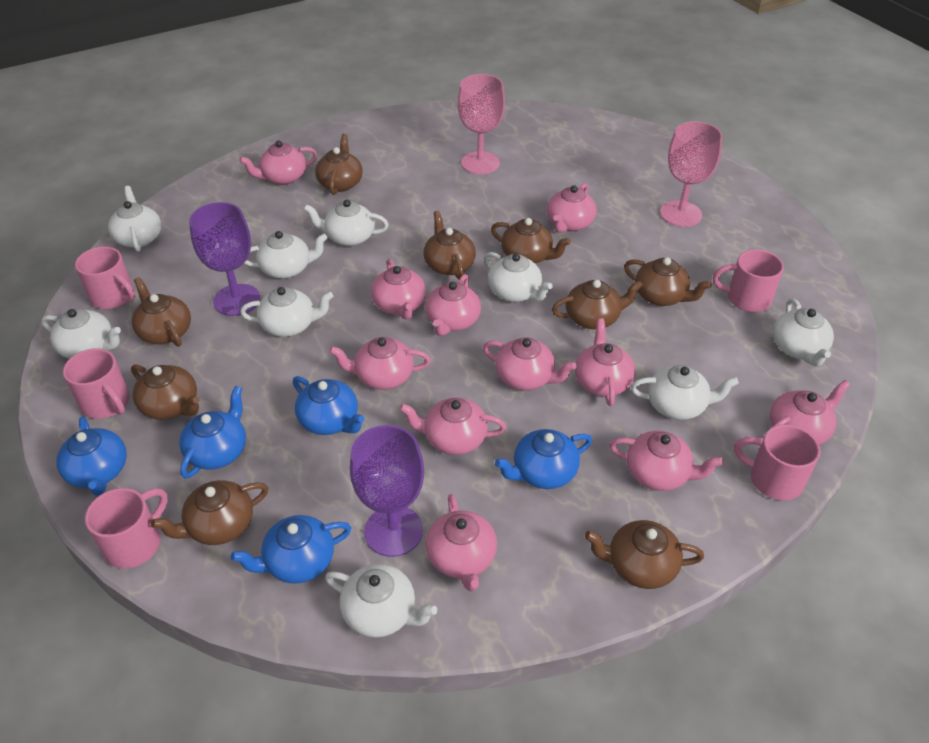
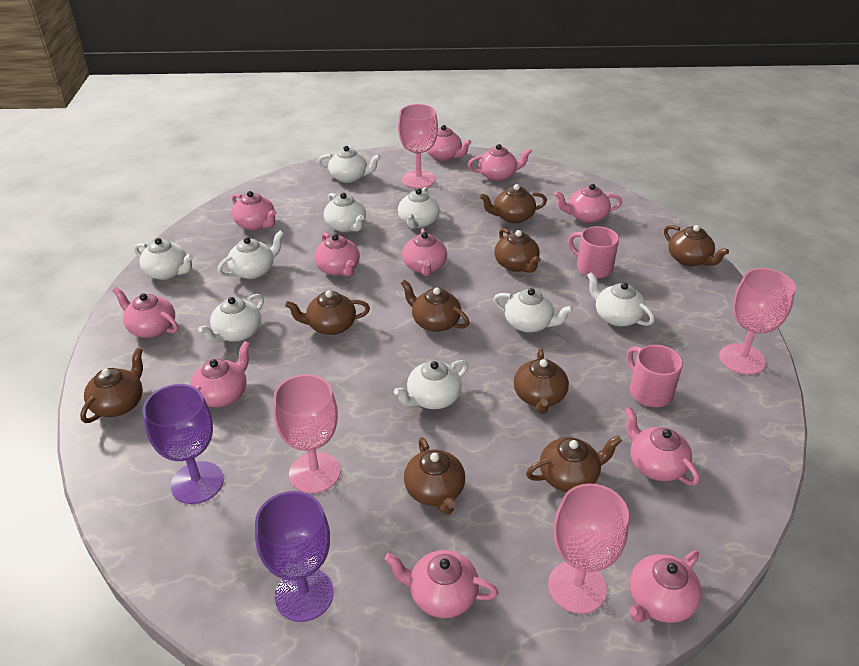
blue teapot: 5 -> 0
pink goblet: 2 -> 4
pink mug: 5 -> 2

